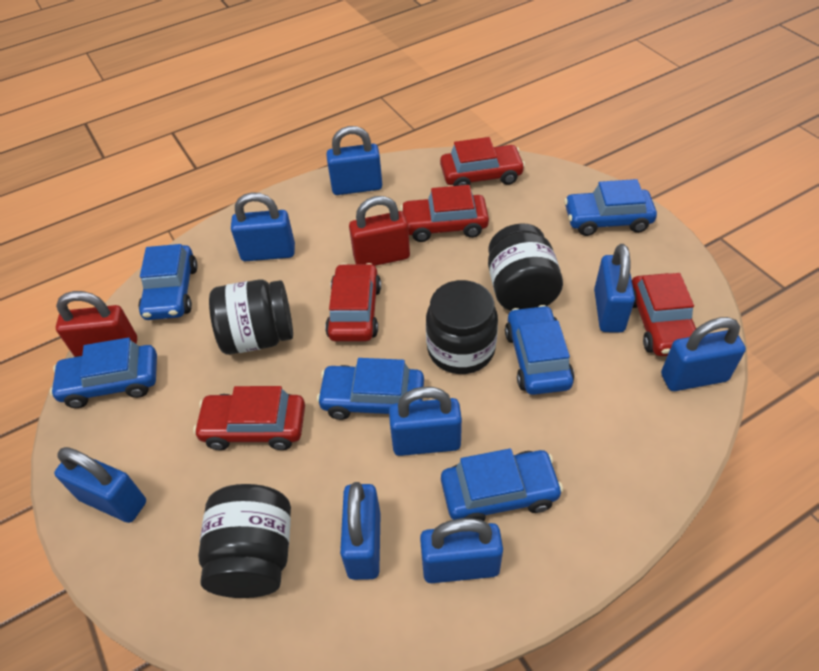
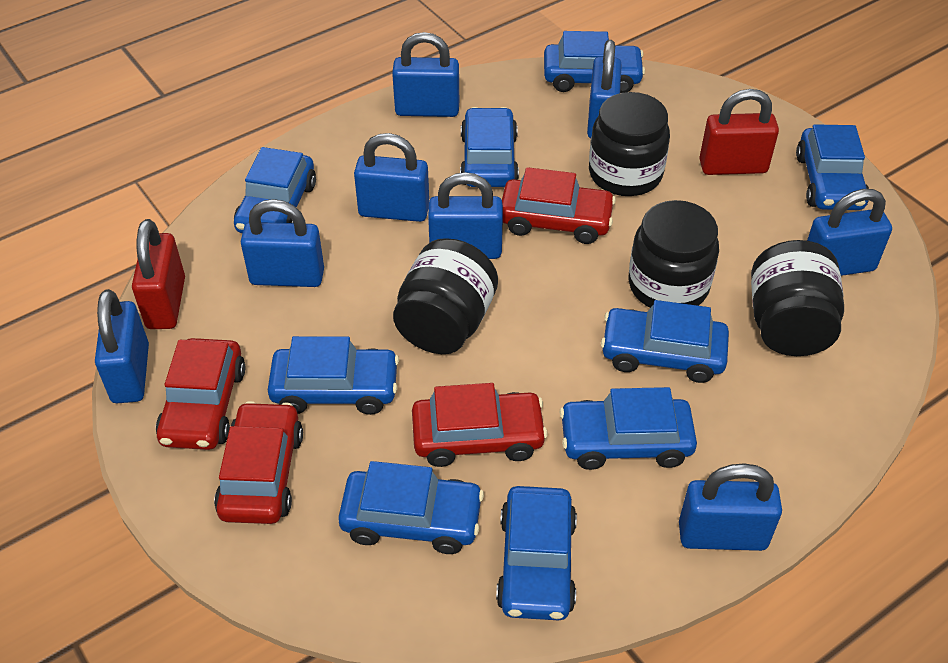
blue car: 6 -> 9
red car: 5 -> 4

